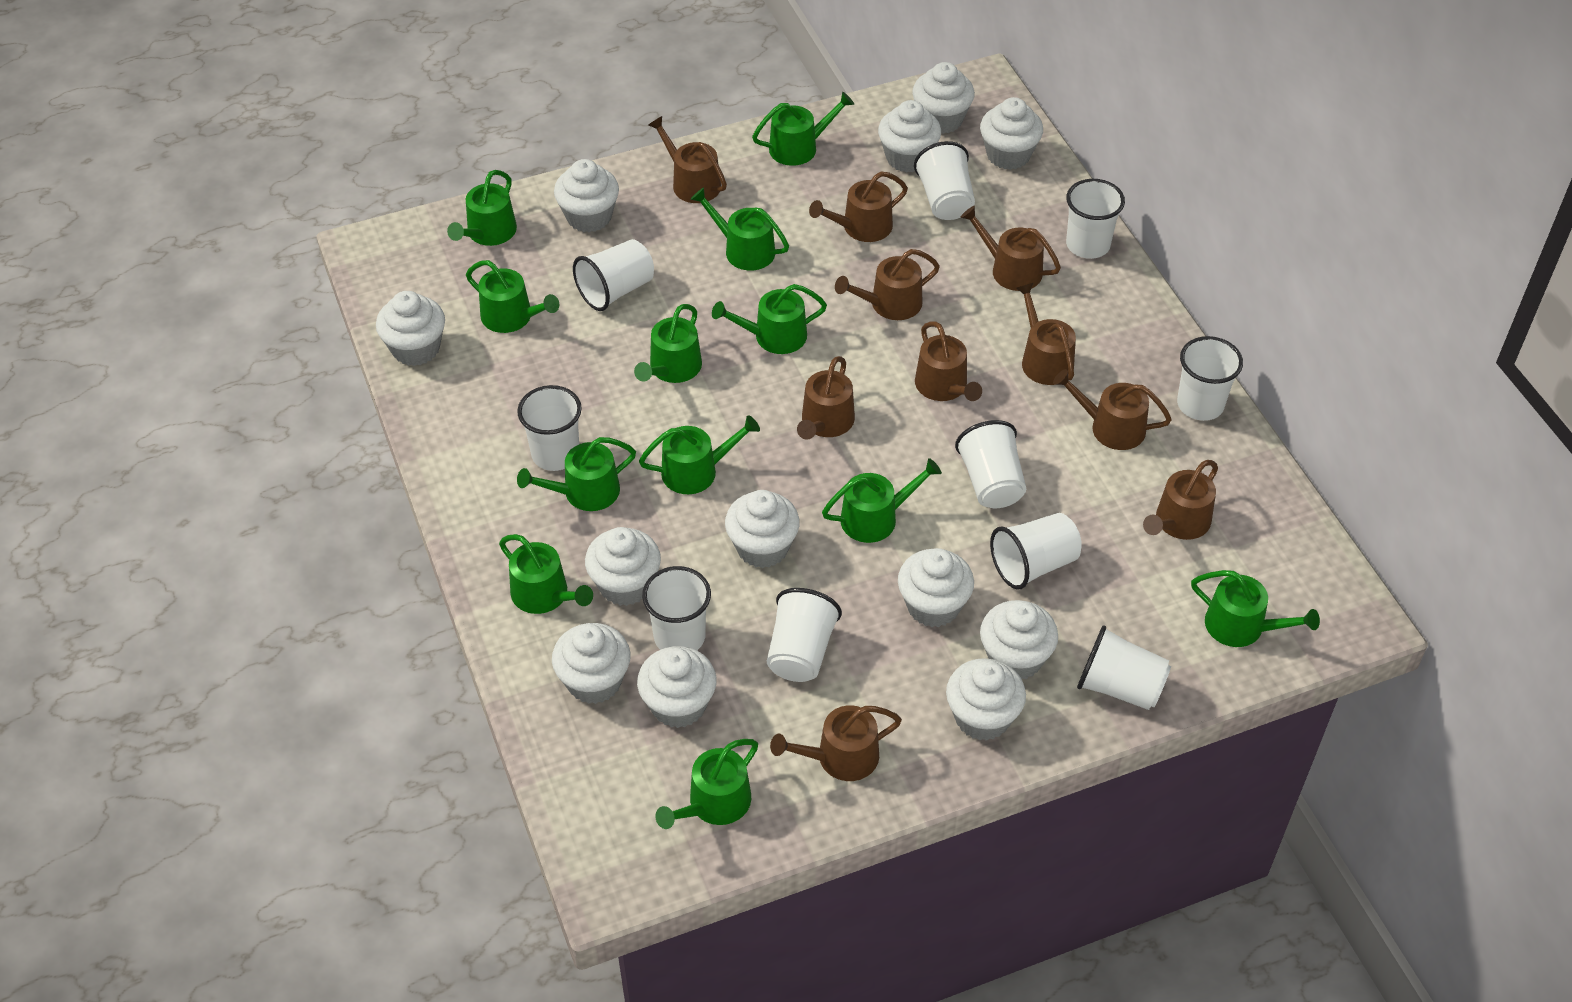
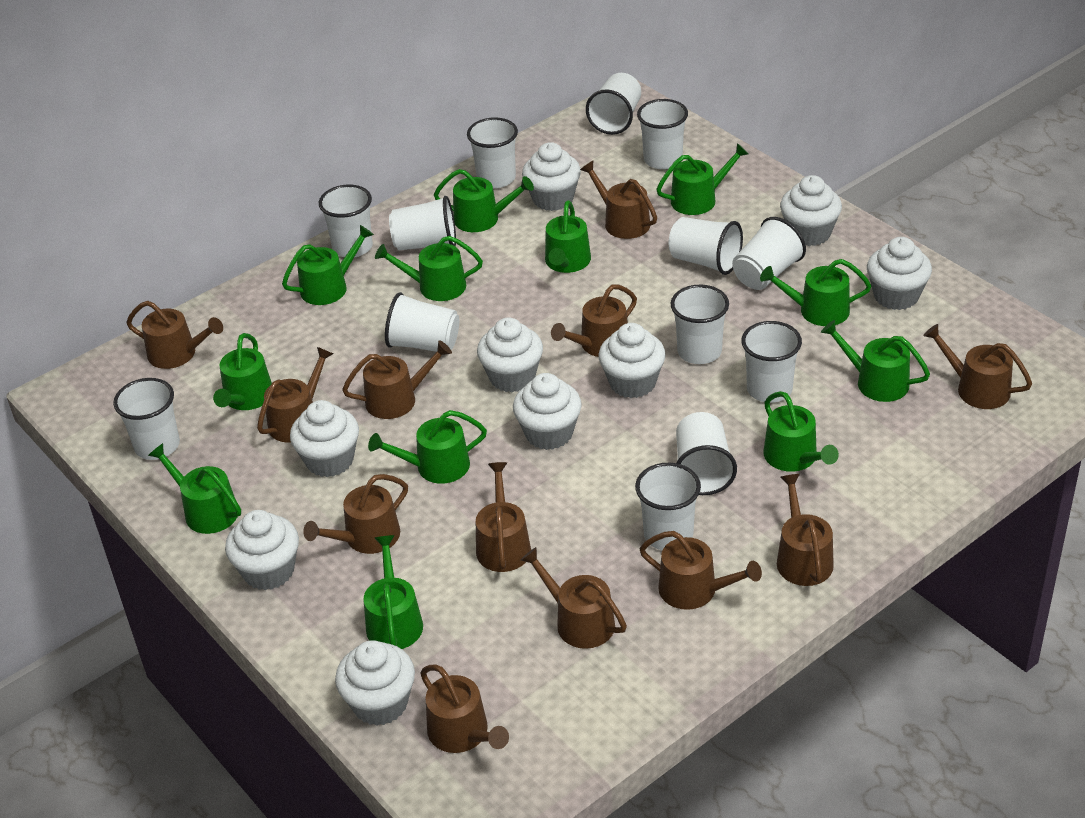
brown watering can: 10 -> 12
white cup: 10 -> 13
white cupcake: 12 -> 9

